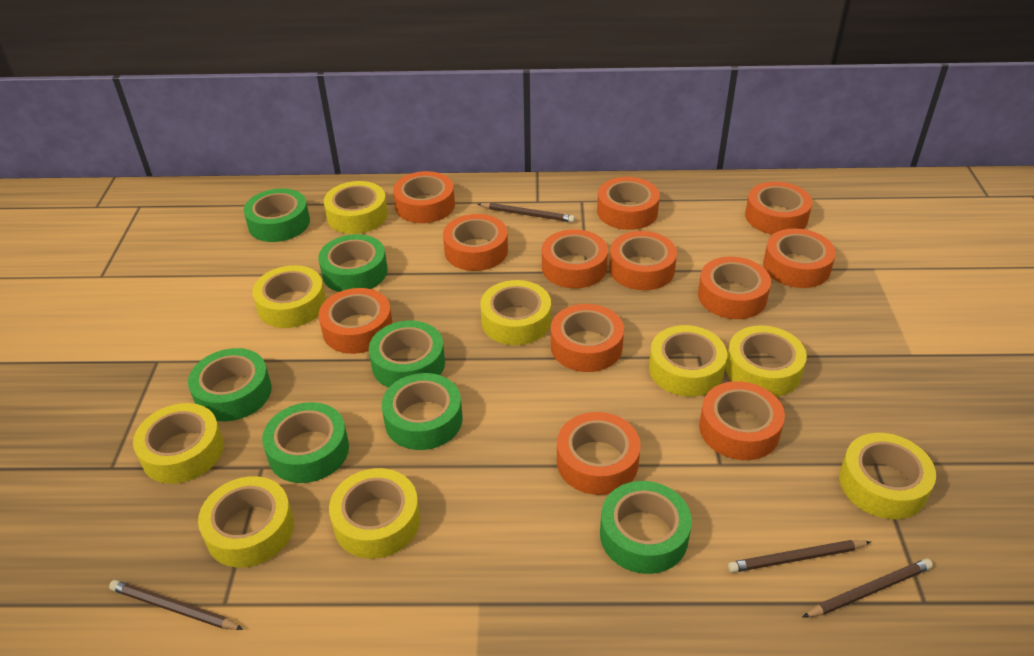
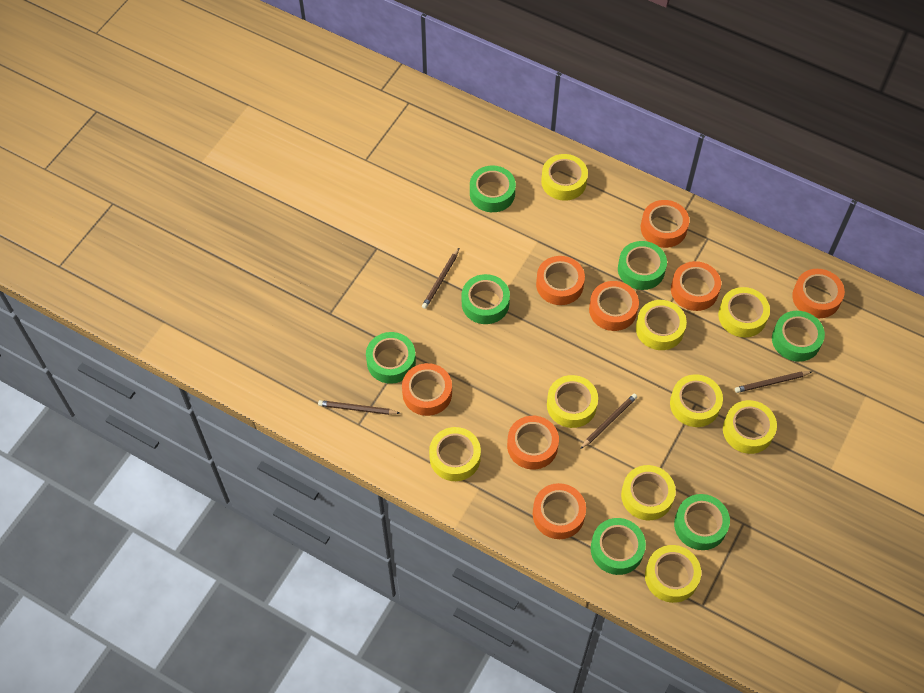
orange tape: 12 -> 8

